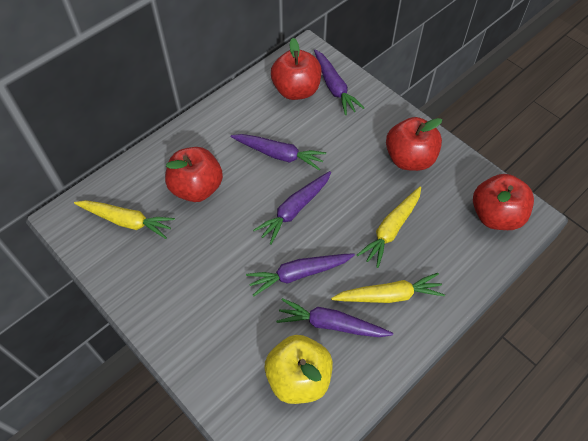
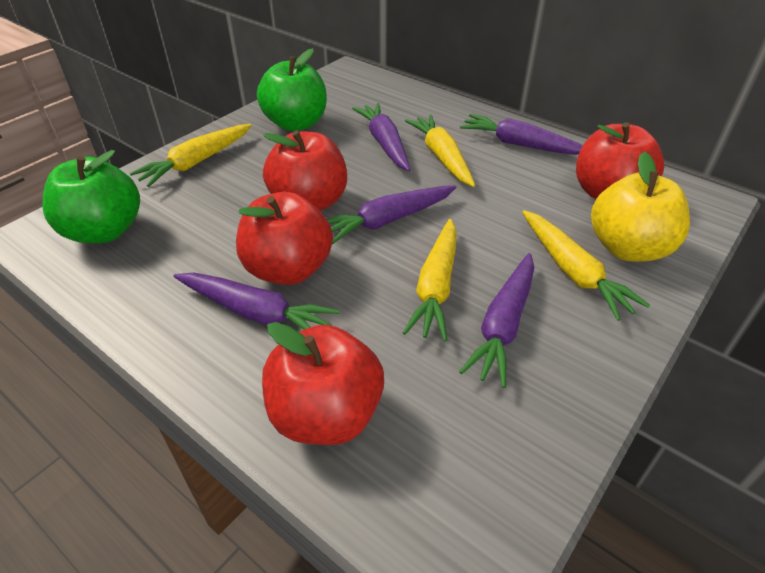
green apple: 0 -> 2
yellow carrot: 3 -> 4

